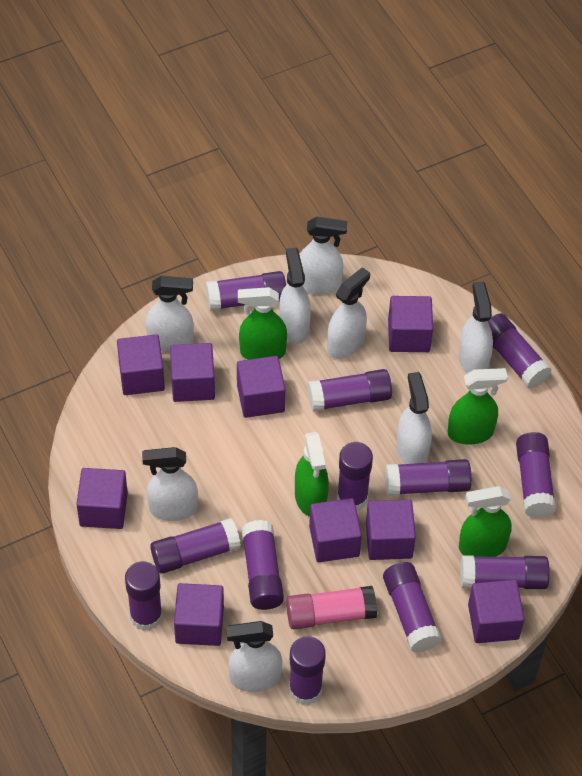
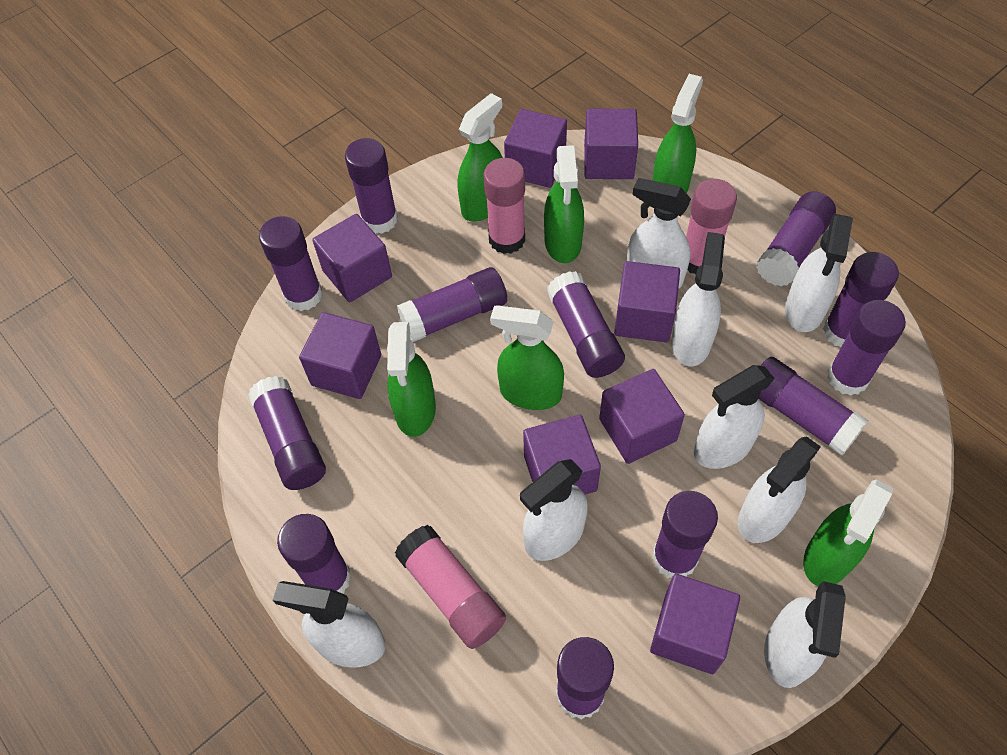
green spray bottle: 4 -> 6
pink glue stick: 1 -> 3
purple cube: 9 -> 8

